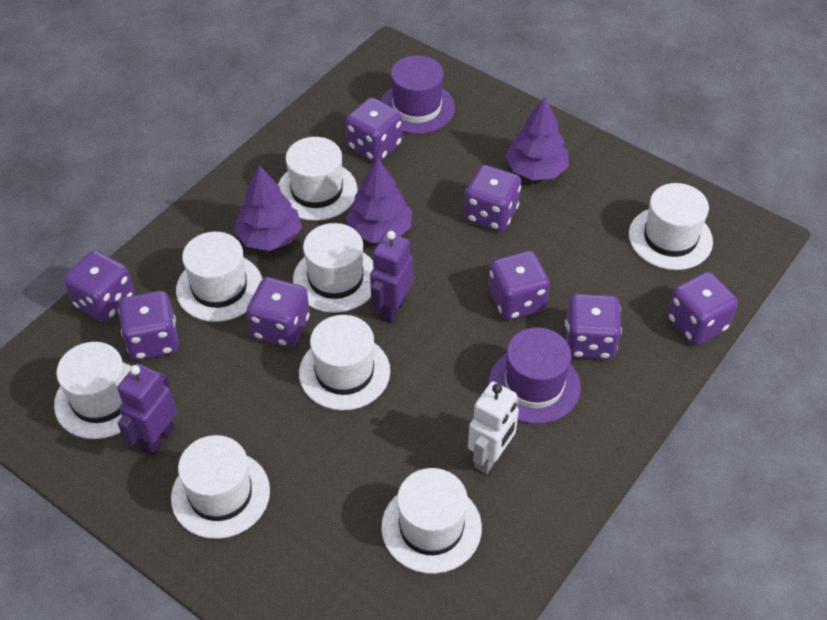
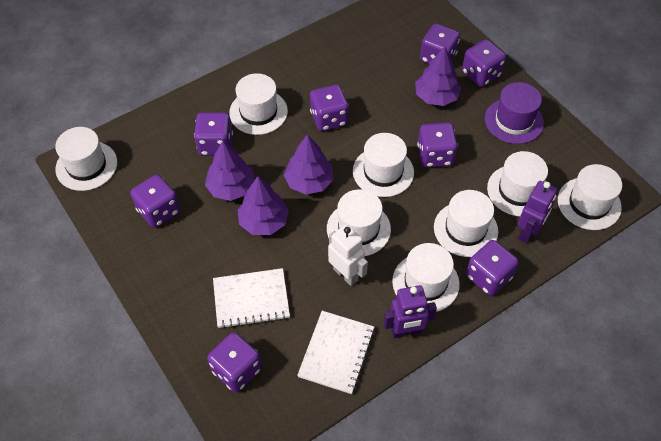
purple hat: 2 -> 1
purple tree: 3 -> 4
white notebook: 0 -> 2

